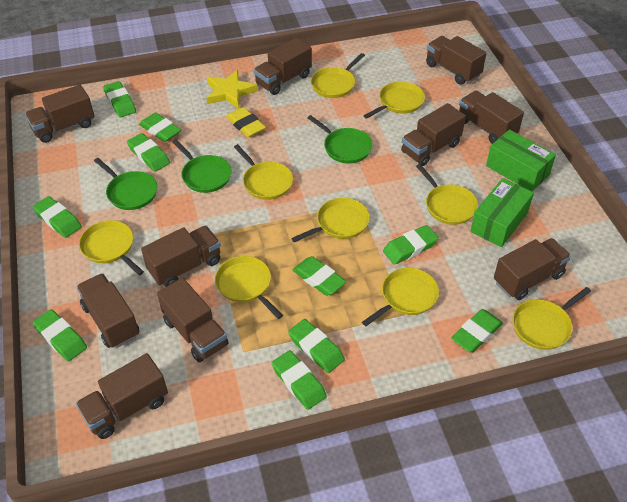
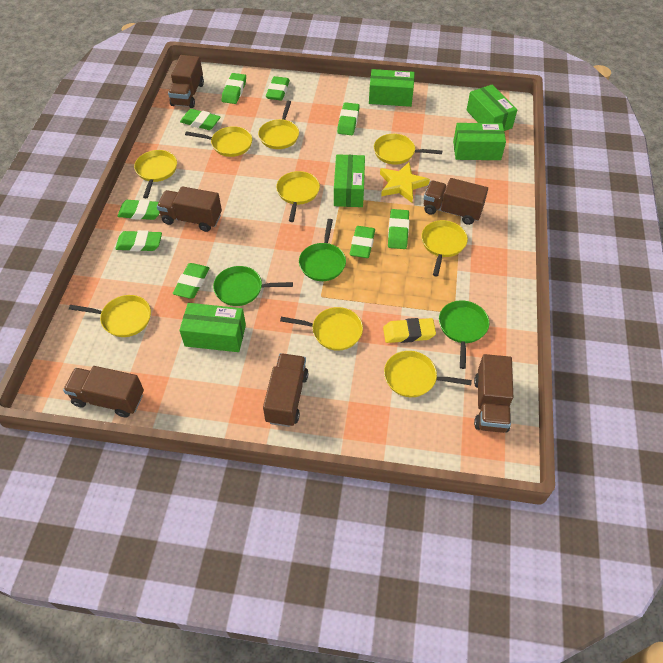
brown truck: 10 -> 6
green box: 2 -> 5
green eraser: 10 -> 9

